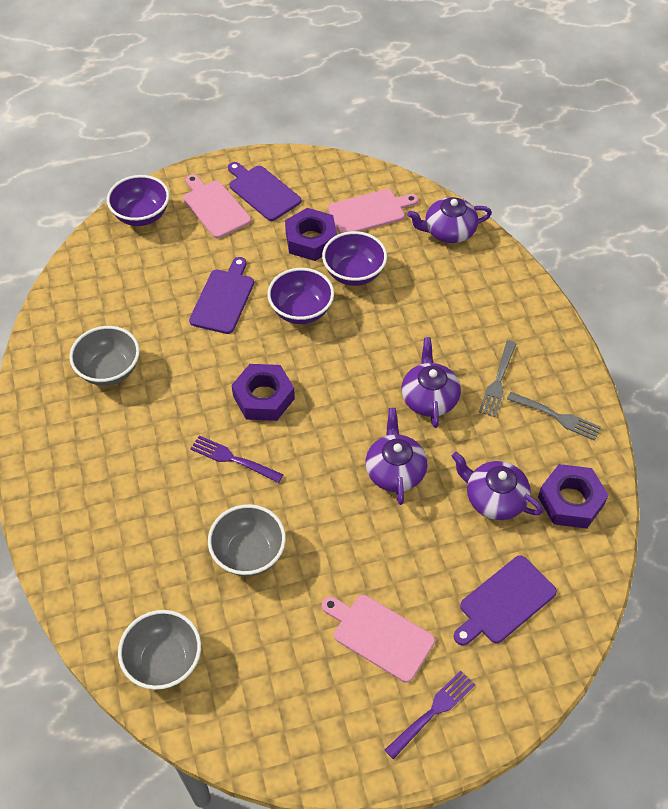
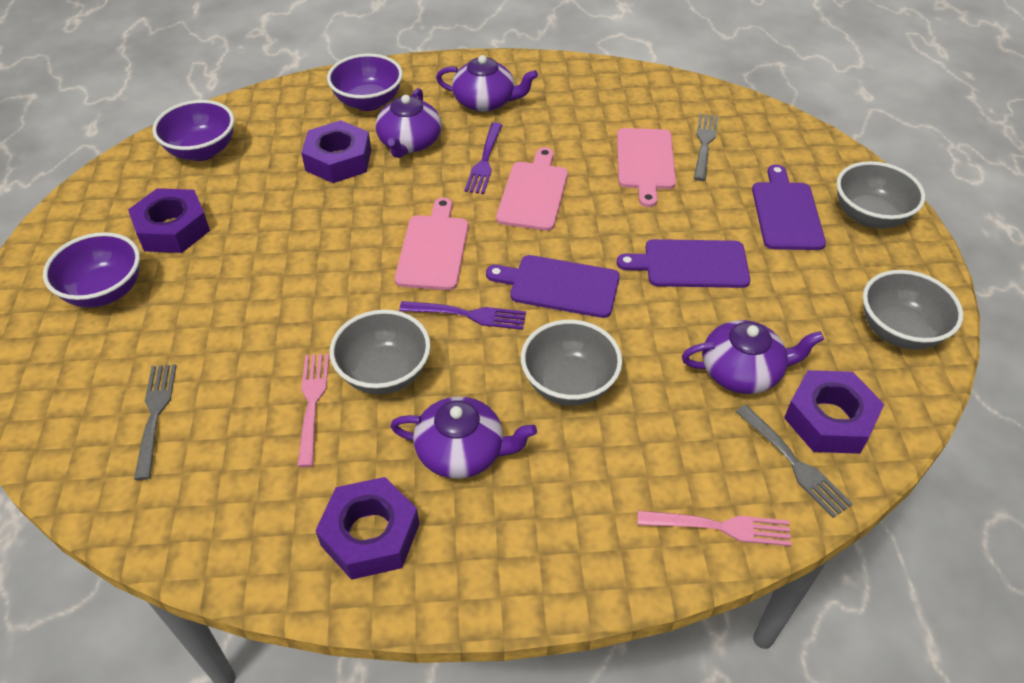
grey bowl: 3 -> 4
grey fork: 2 -> 3
pink fork: 0 -> 2
purple nut: 3 -> 4

